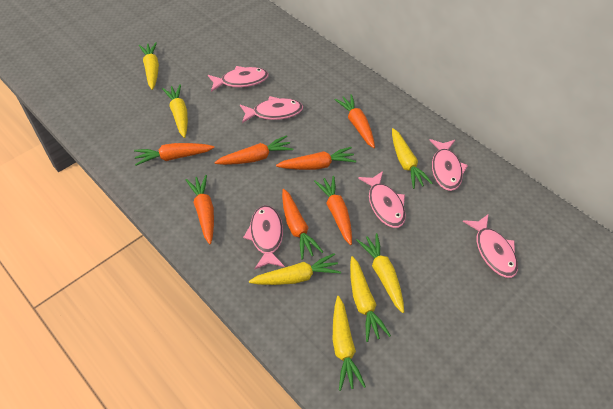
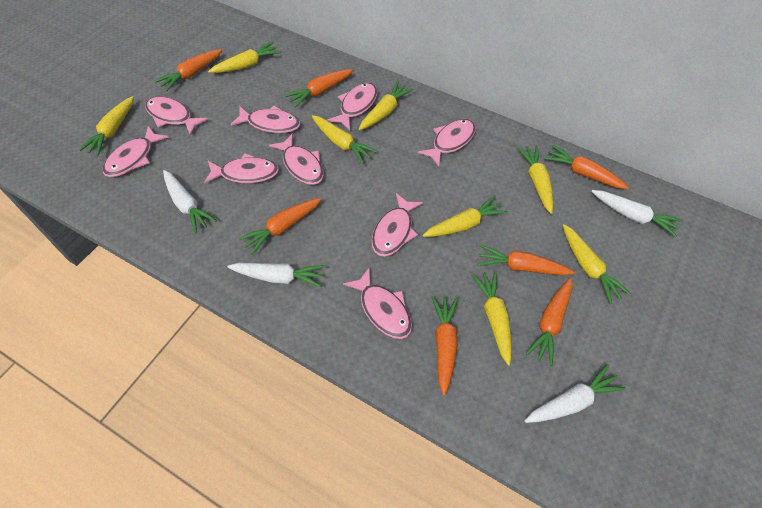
pink fish: 6 -> 9
white carrot: 0 -> 4
yellow carrot: 7 -> 8

